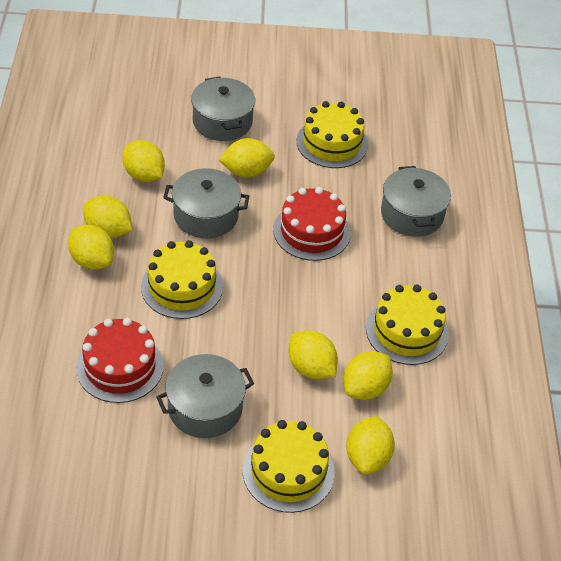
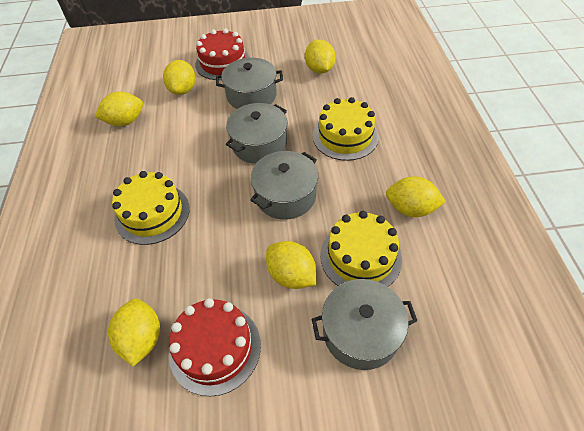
yellow cake: 4 -> 3
yellow lemon: 7 -> 6

